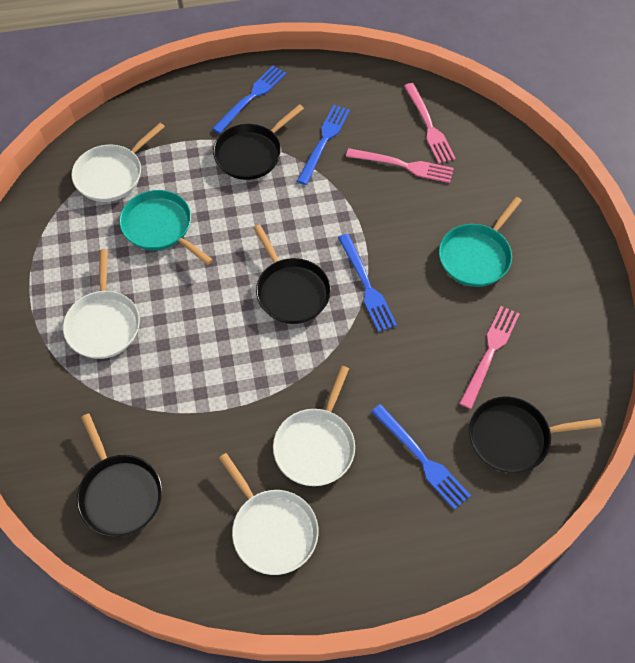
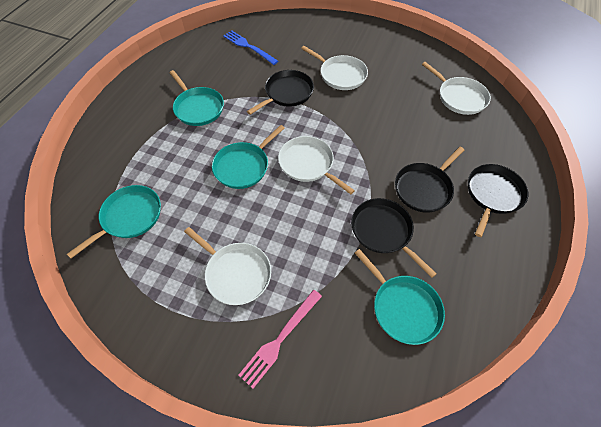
blue fork: 4 -> 1
pink fork: 3 -> 1
turquoise pan: 2 -> 4

